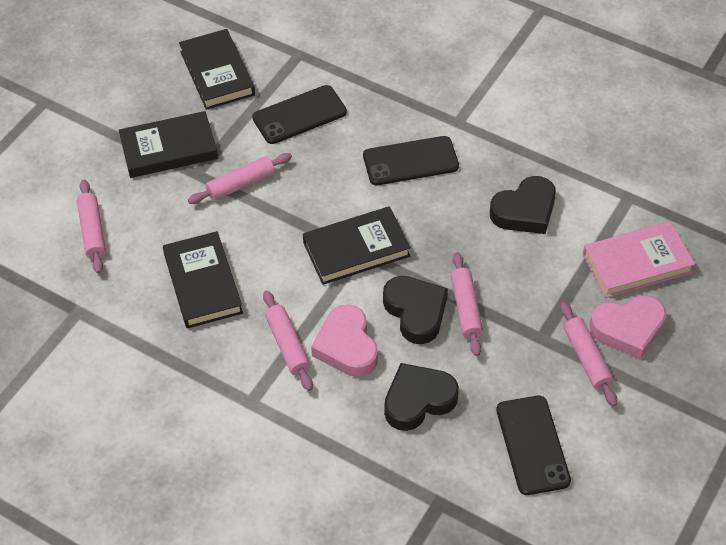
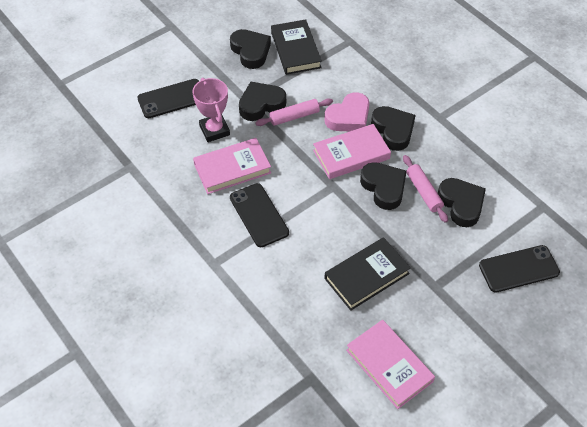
black book: 4 -> 2
black heart: 3 -> 5
pink book: 1 -> 3
pink heart: 2 -> 1
pink rolling pin: 5 -> 2
pink trophy: 0 -> 1

